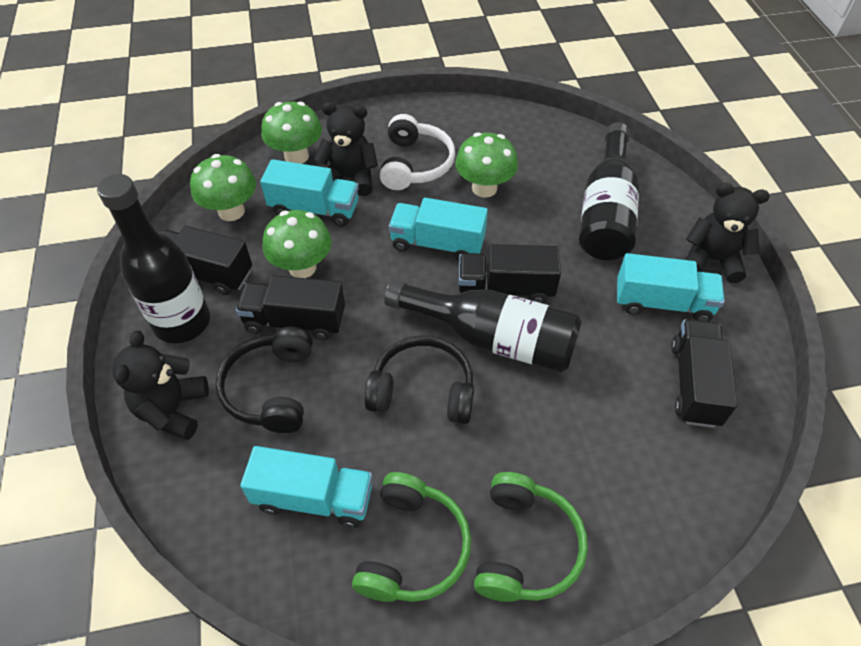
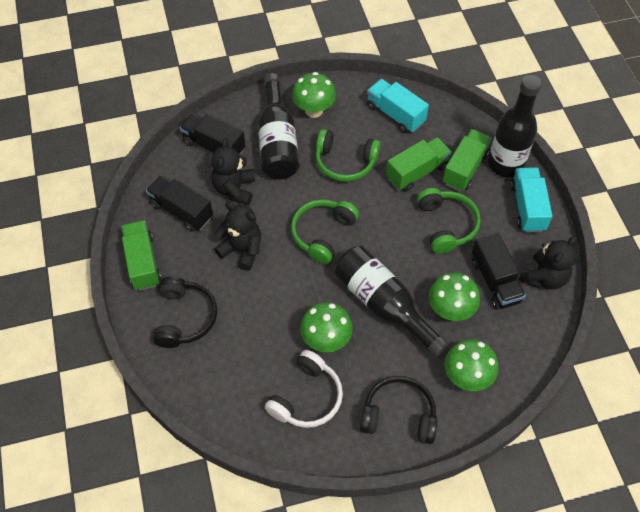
black truck: 4 -> 3
green headphones: 2 -> 3
green truck: 0 -> 3
turquoise truck: 4 -> 2

